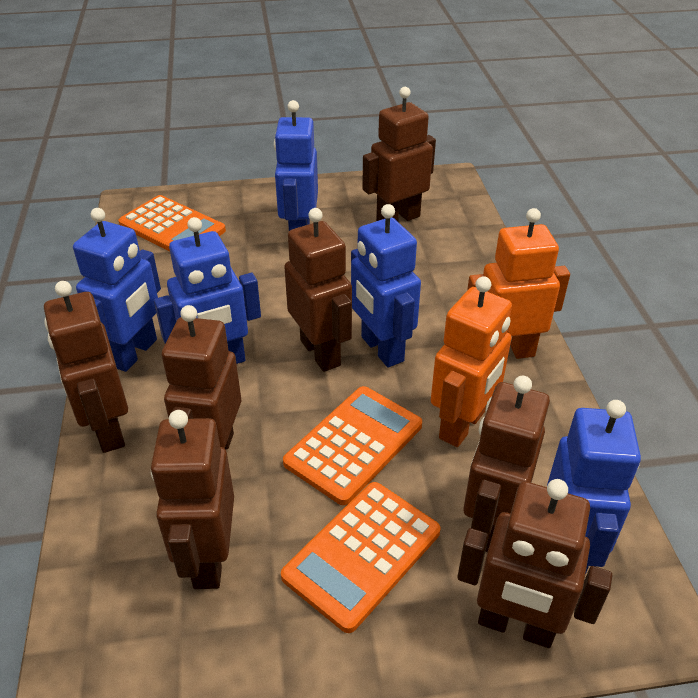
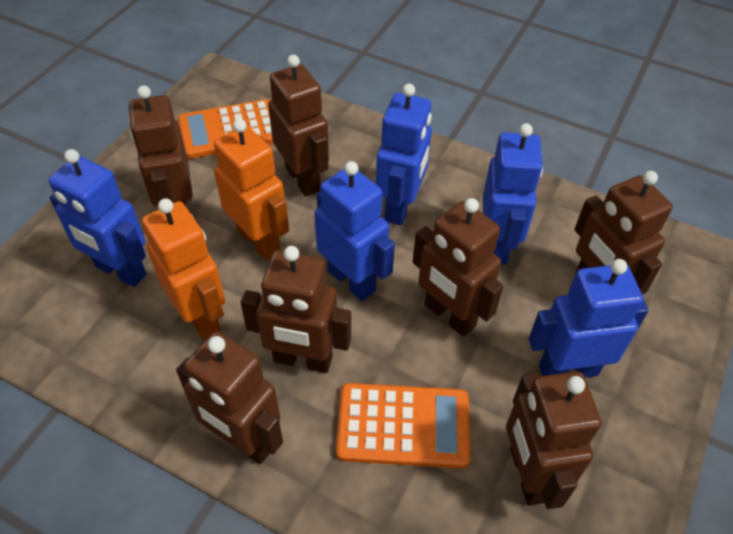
orange calculator: 3 -> 2

